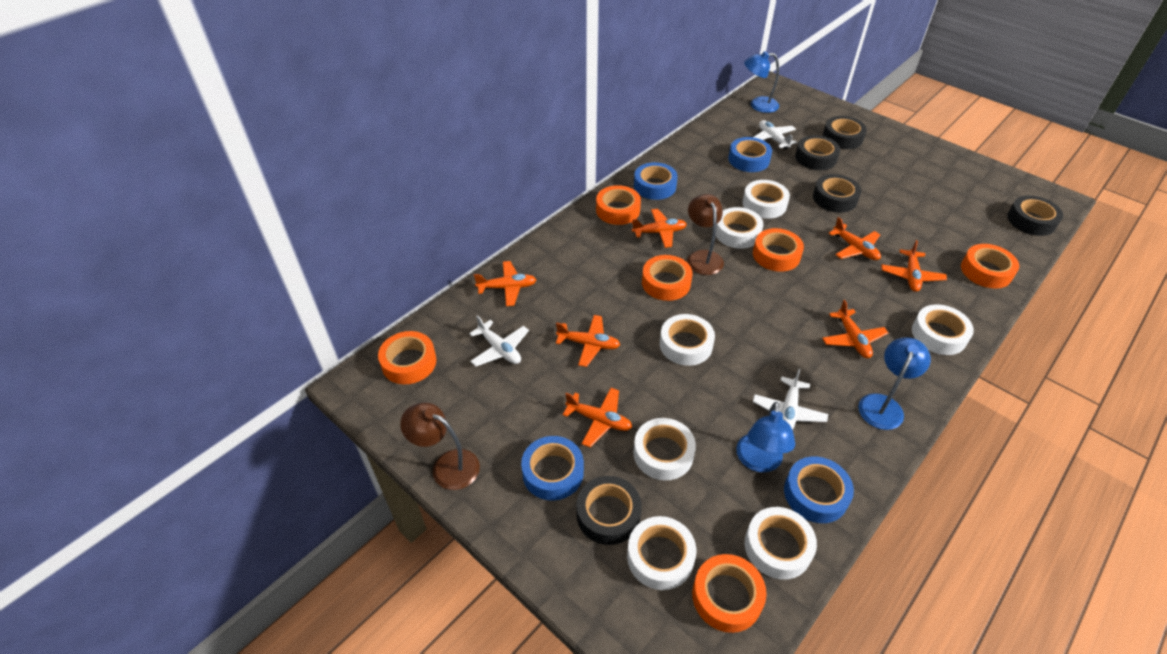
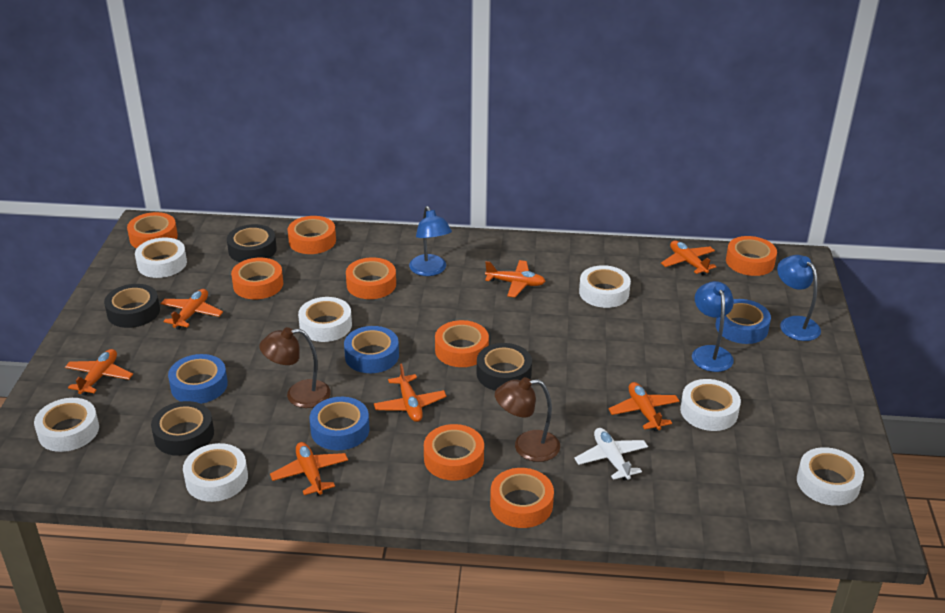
black tape: 5 -> 4
orange tape: 6 -> 8
white plane: 3 -> 1

